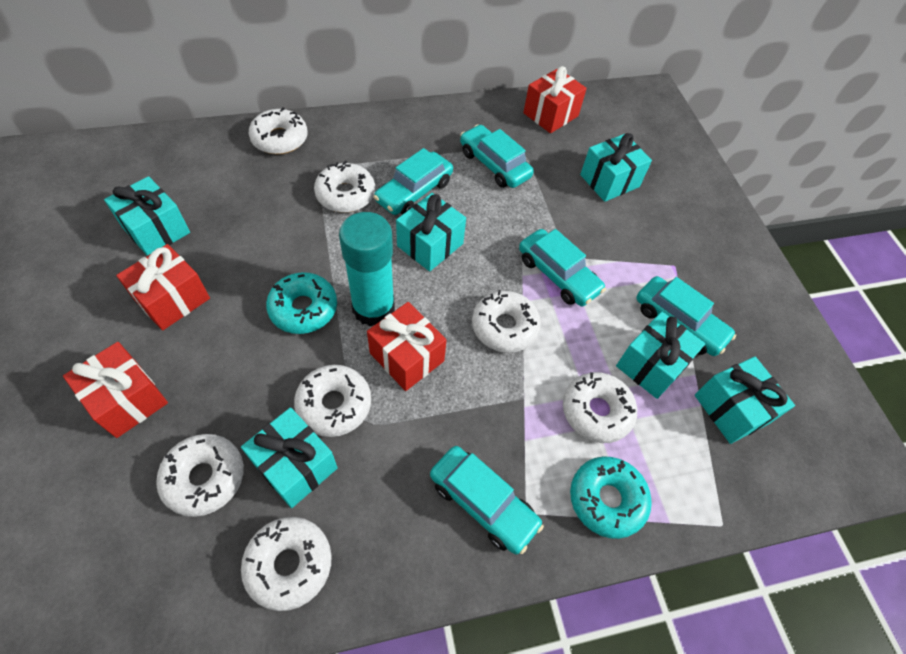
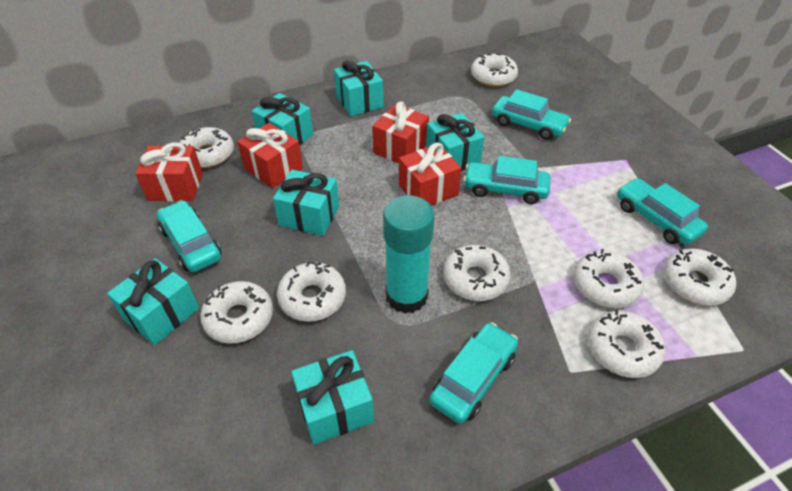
turquoise donut: 2 -> 0
white donut: 7 -> 8

